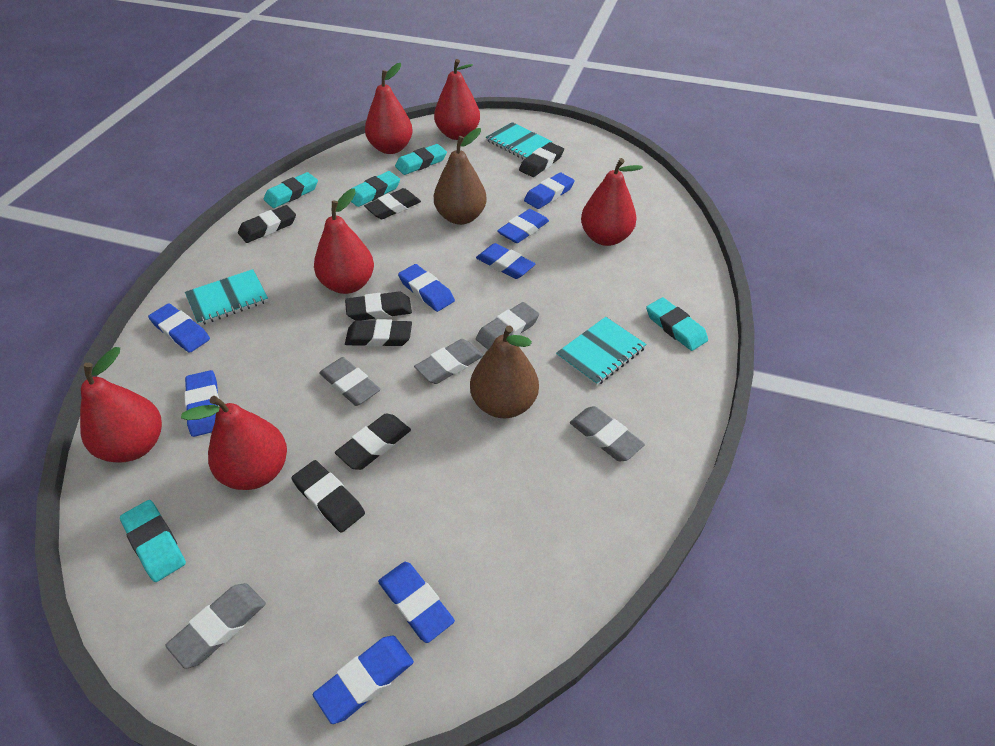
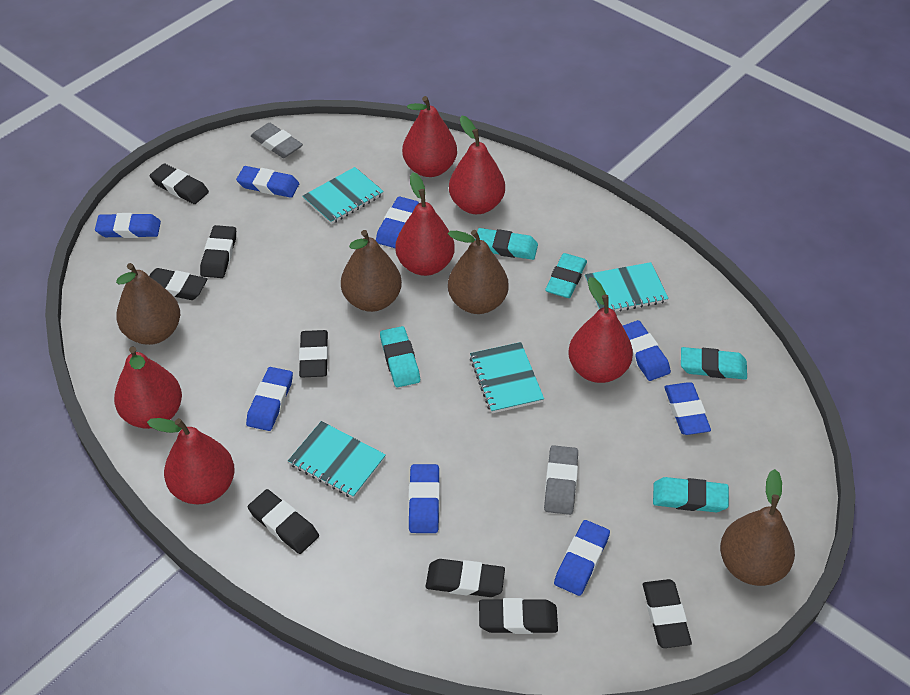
black eraser: 7 -> 8
brown pear: 2 -> 4
grey eraser: 5 -> 2
turquoise notebook: 3 -> 4

